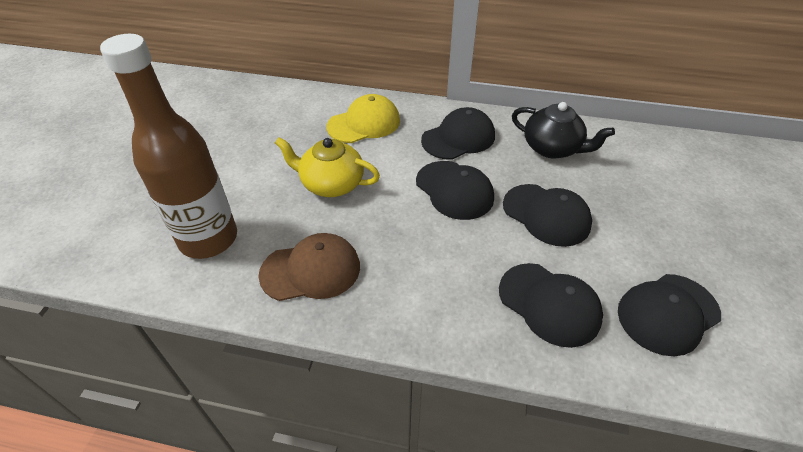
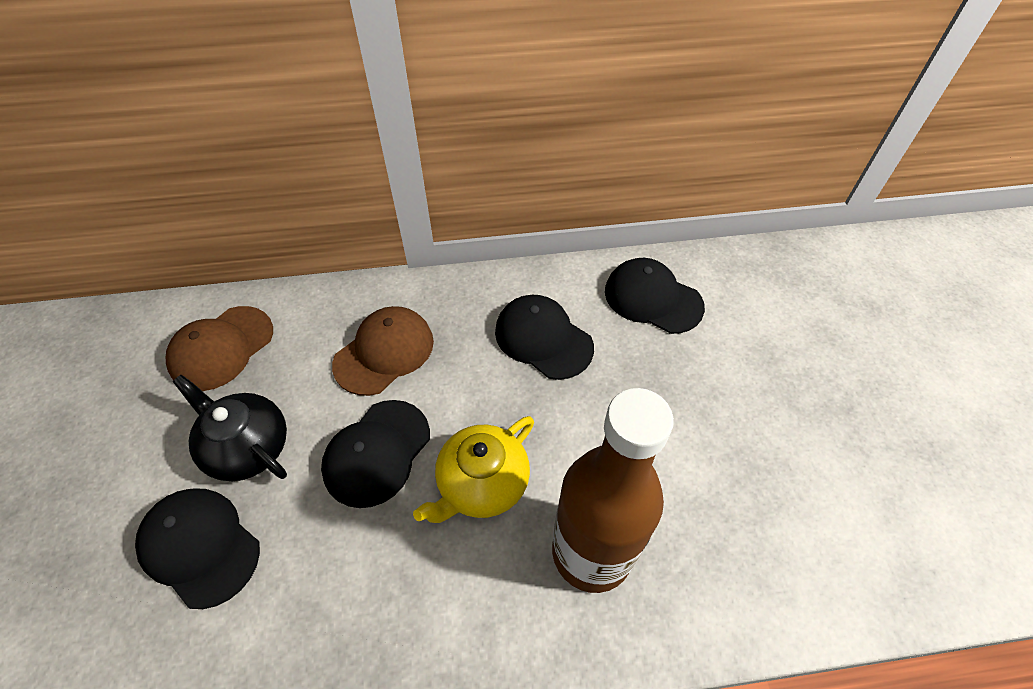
black cap: 5 -> 4
brown cap: 1 -> 2
yellow cap: 1 -> 0

